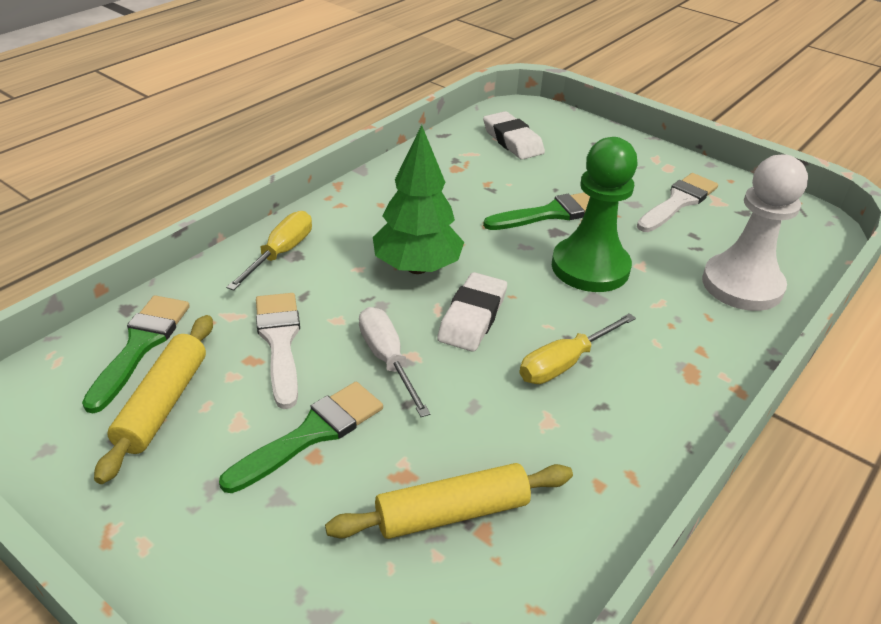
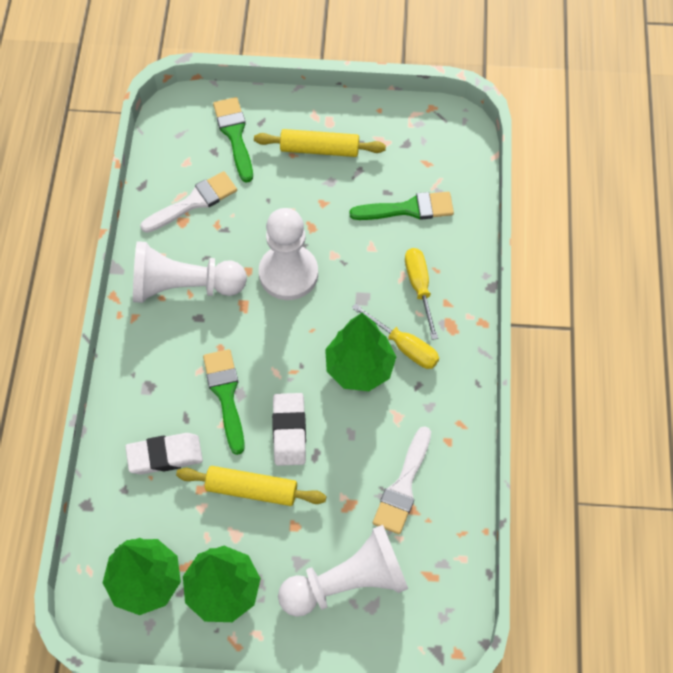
green pawn: 1 -> 0
green tree: 1 -> 3
white pawn: 1 -> 3
white screwdriver: 1 -> 0

